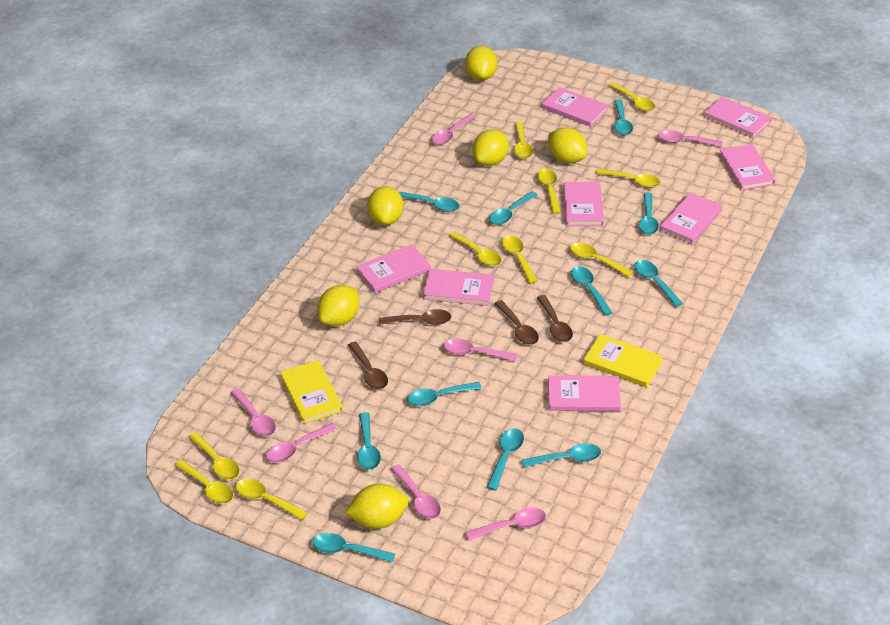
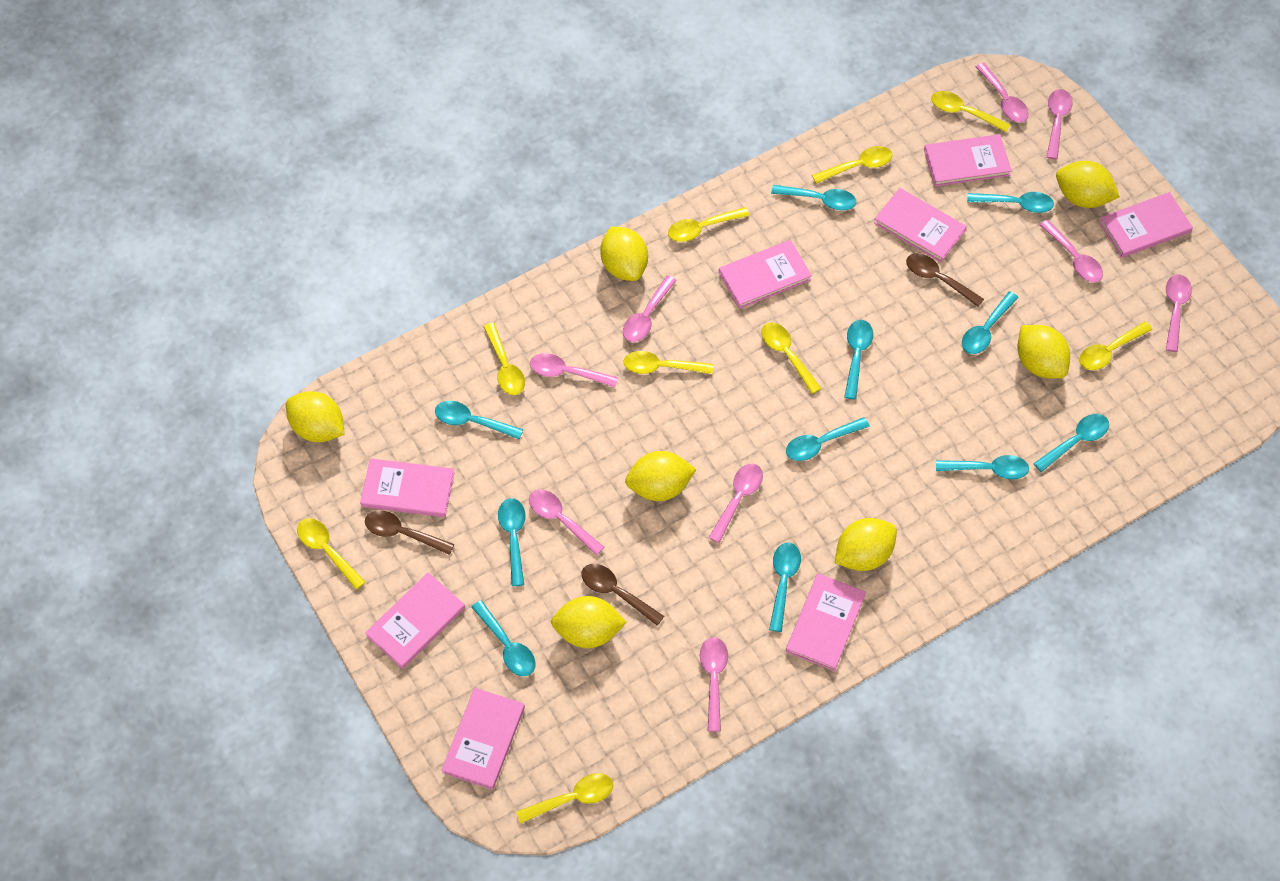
brown spoon: 4 -> 3
pink spoon: 7 -> 9
yellow book: 2 -> 0
yellow lemon: 6 -> 7
yellow spoon: 10 -> 9

